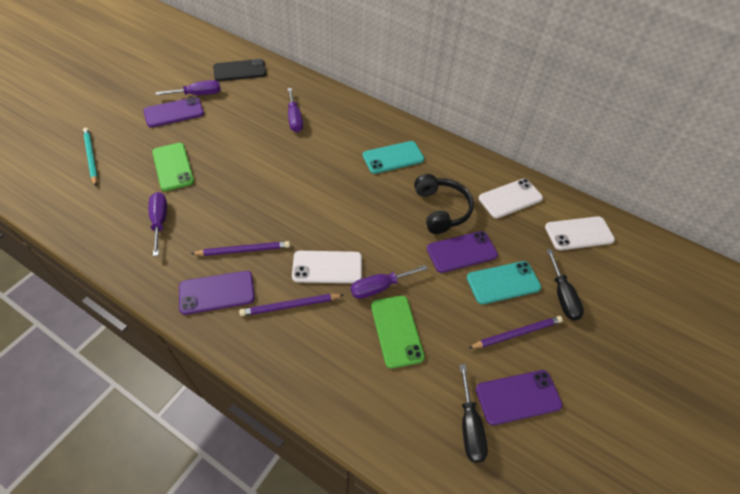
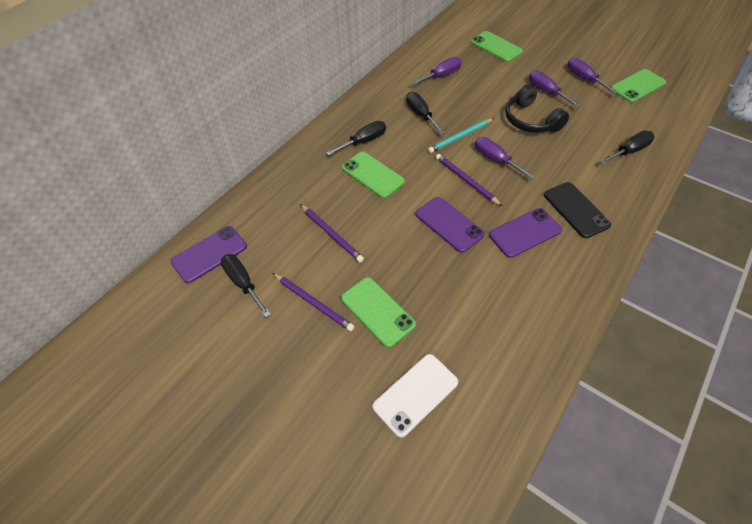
black screwdriver: 2 -> 4
green phone: 2 -> 4
purple phone: 4 -> 3
turquoise phone: 2 -> 0
white phone: 3 -> 1

